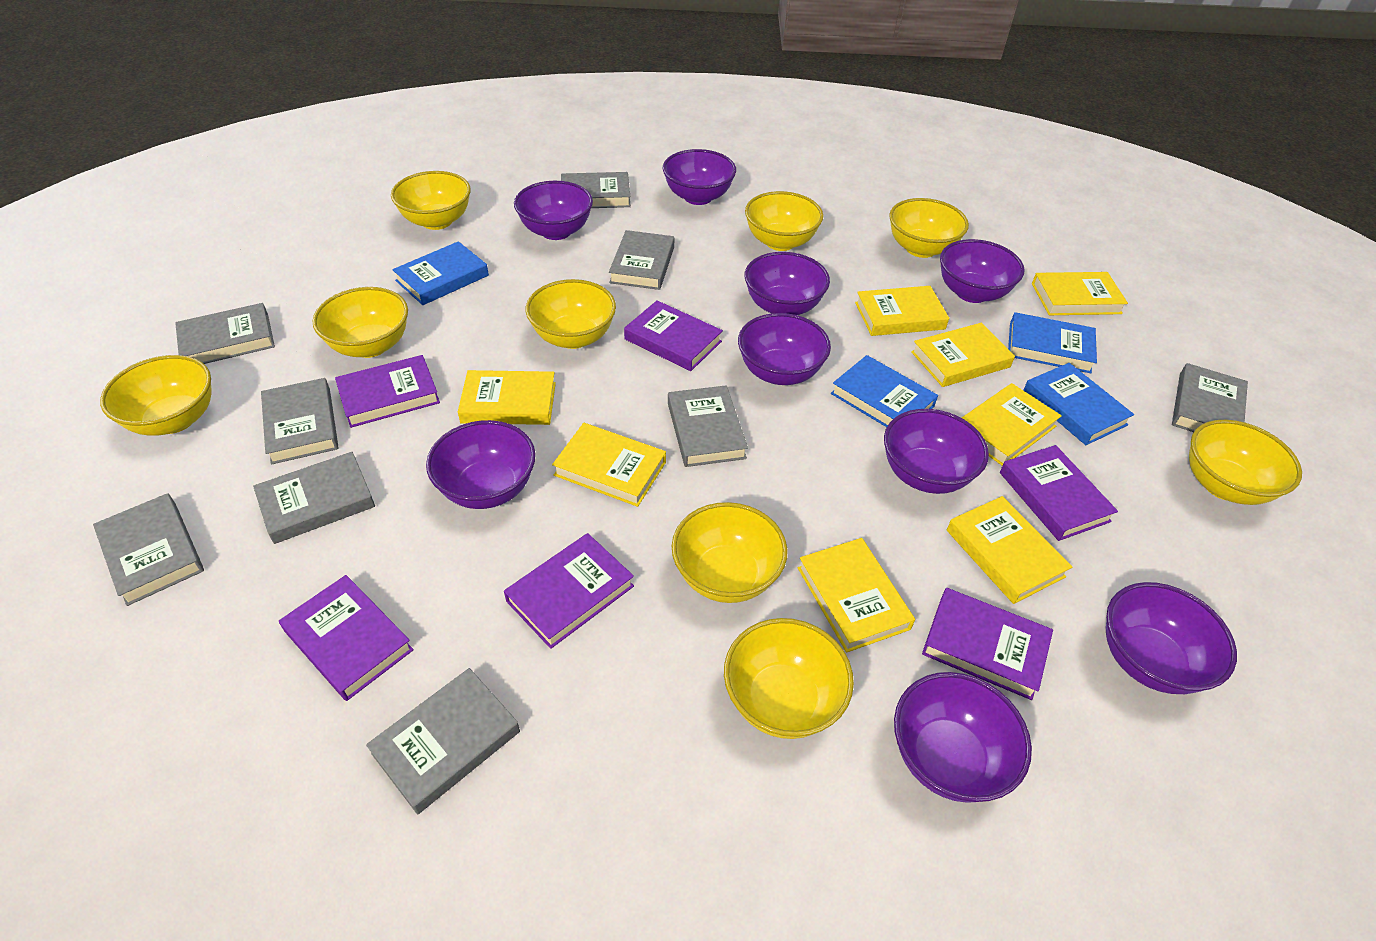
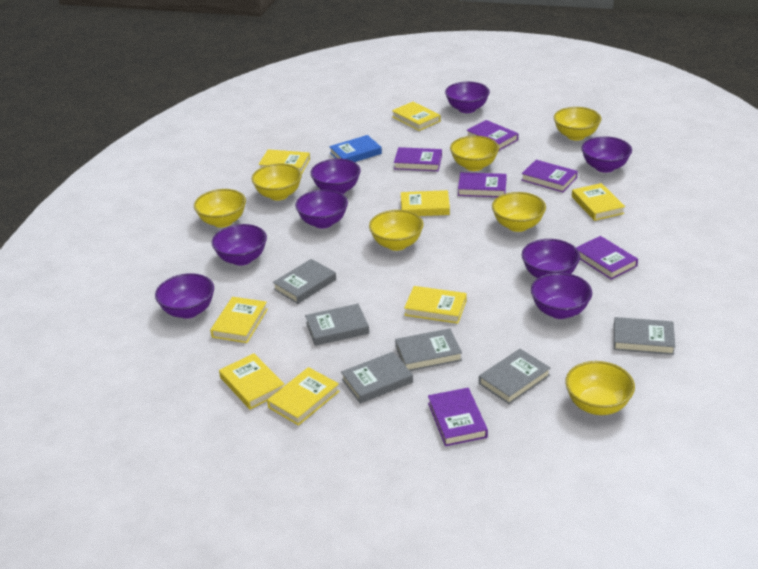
blue book: 4 -> 1
grey book: 9 -> 6
purple bowl: 9 -> 8
yellow bowl: 9 -> 7

